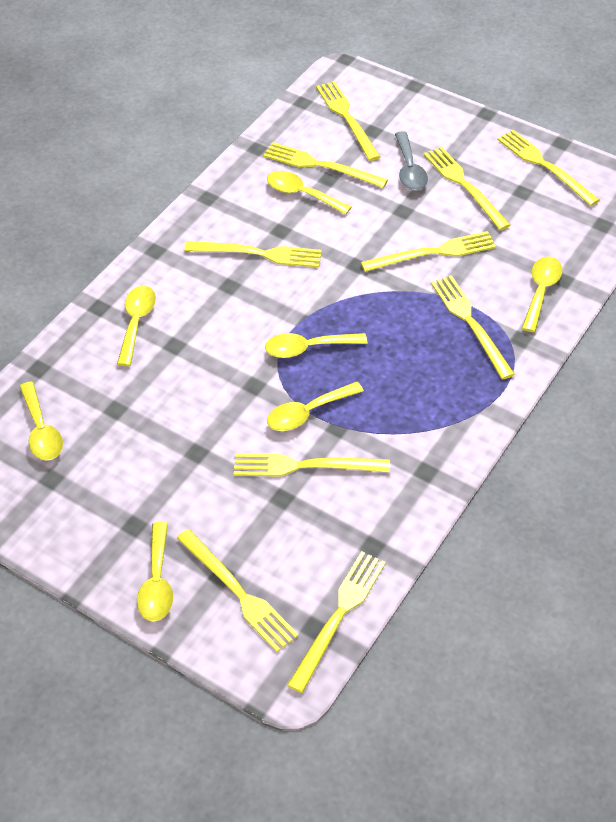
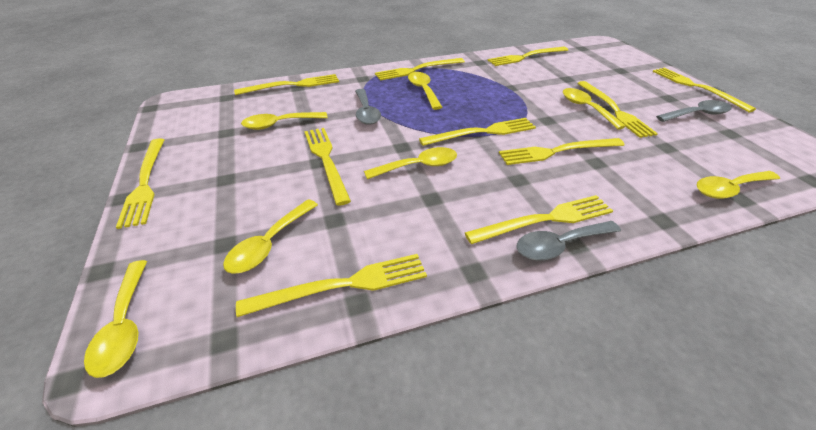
grey spoon: 1 -> 3
yellow fork: 10 -> 11

